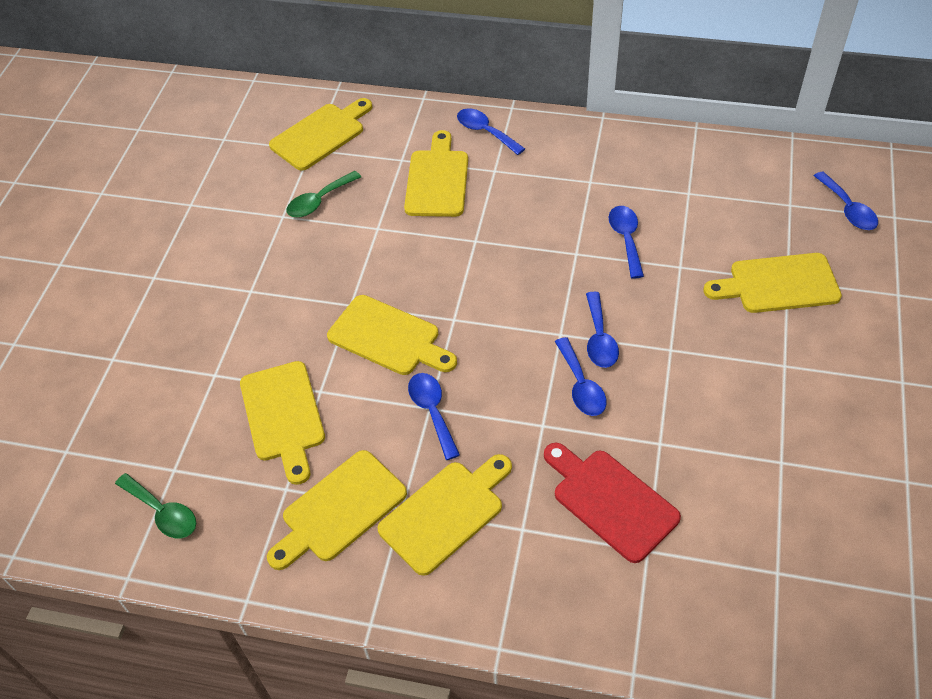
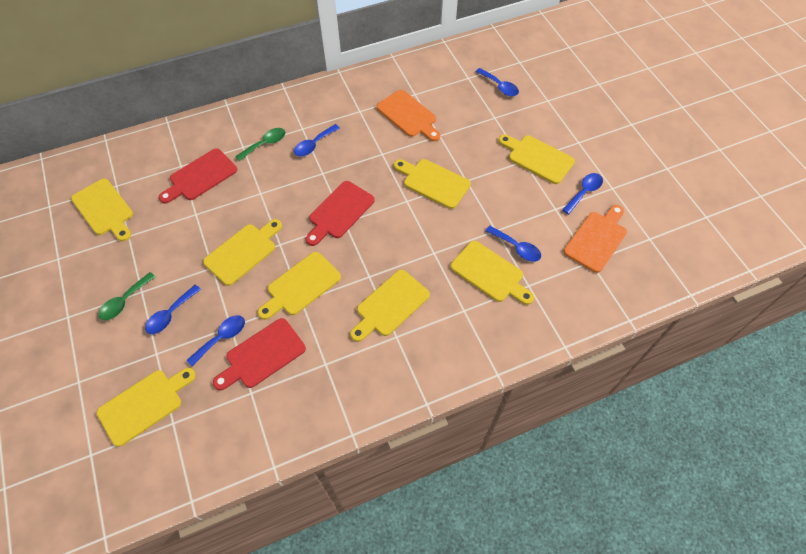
orange cutting board: 0 -> 2
red cutting board: 1 -> 3
yellow cutting board: 7 -> 8

